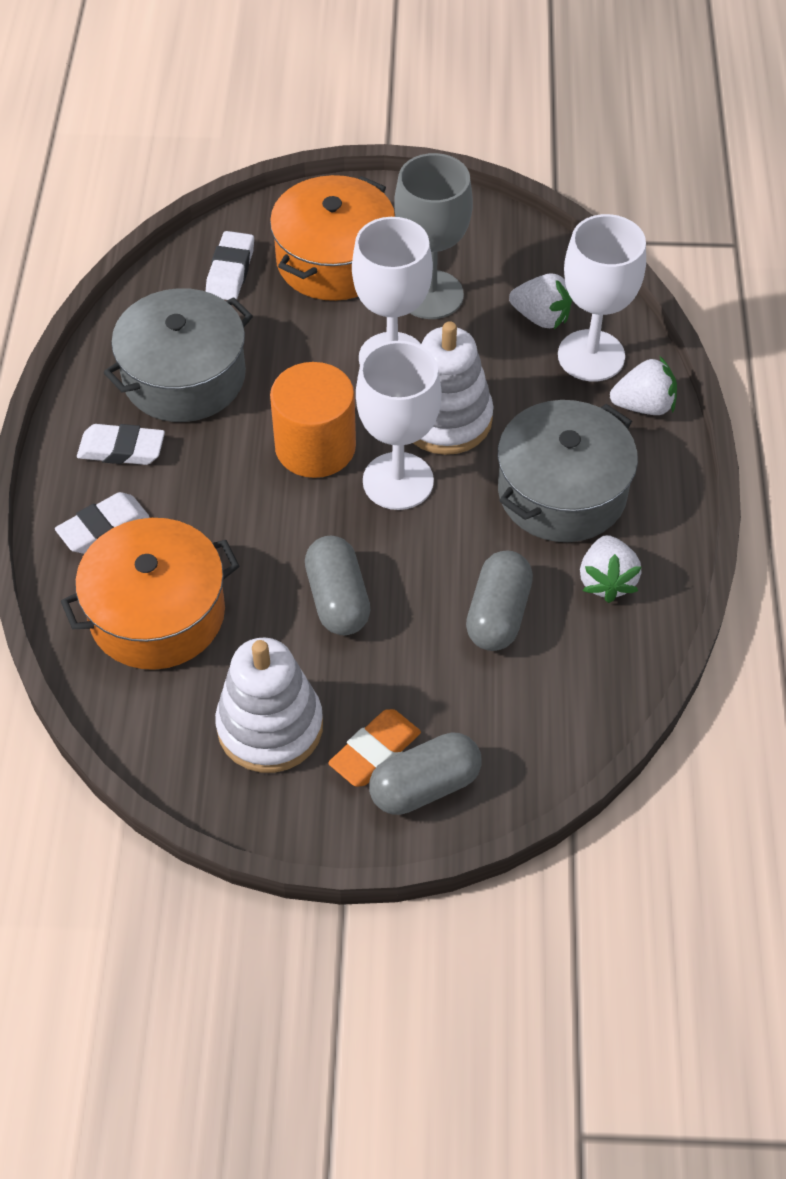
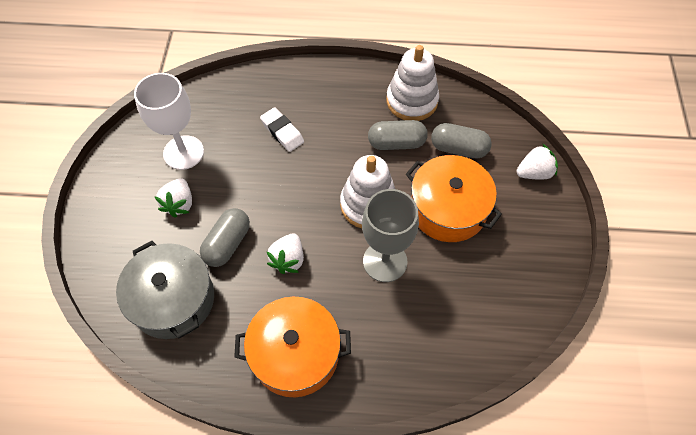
grey pot: 2 -> 1
orange cylinder: 1 -> 0
orange eraser: 1 -> 0
white eraser: 3 -> 1
white goblet: 3 -> 1

